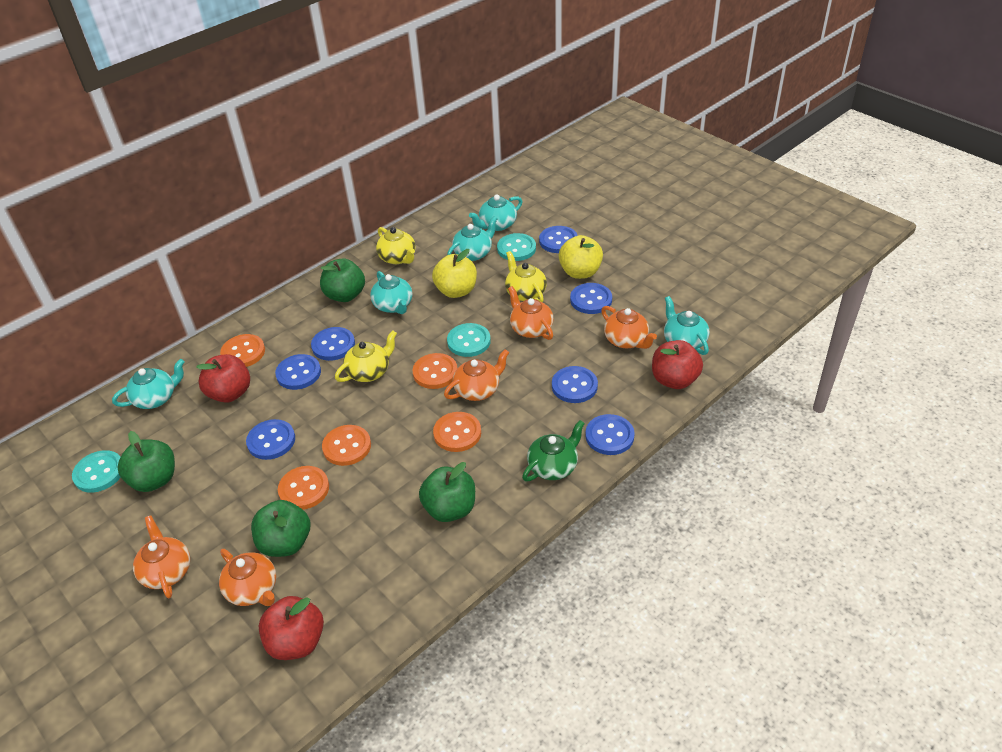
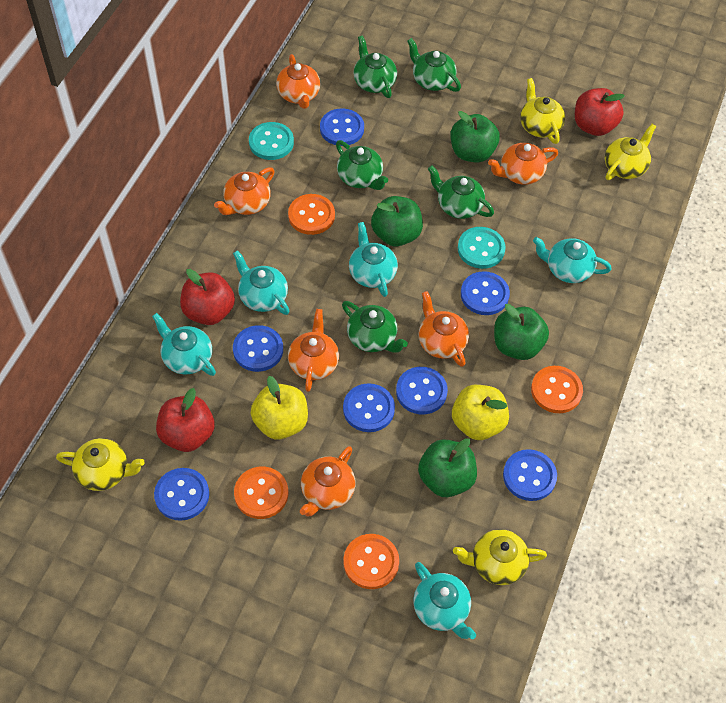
green teapot: 1 -> 5
orange button: 5 -> 4
orange teapot: 5 -> 6
turquoise button: 3 -> 2
yellow teapot: 3 -> 4

